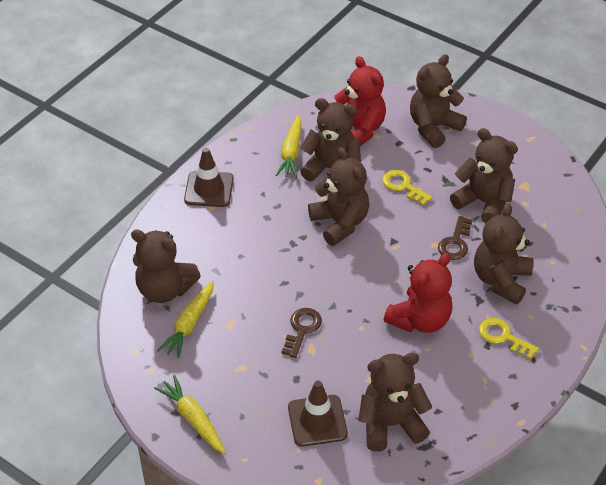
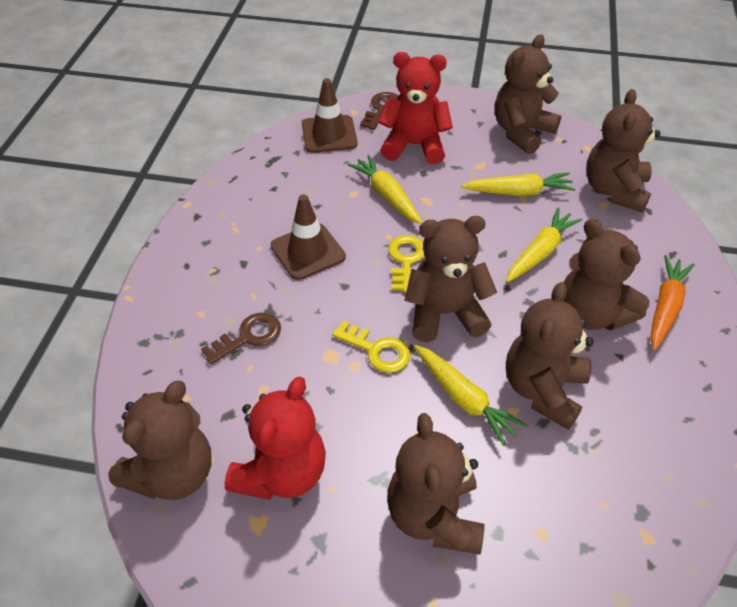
orange carrot: 0 -> 1
yellow carrot: 3 -> 4

